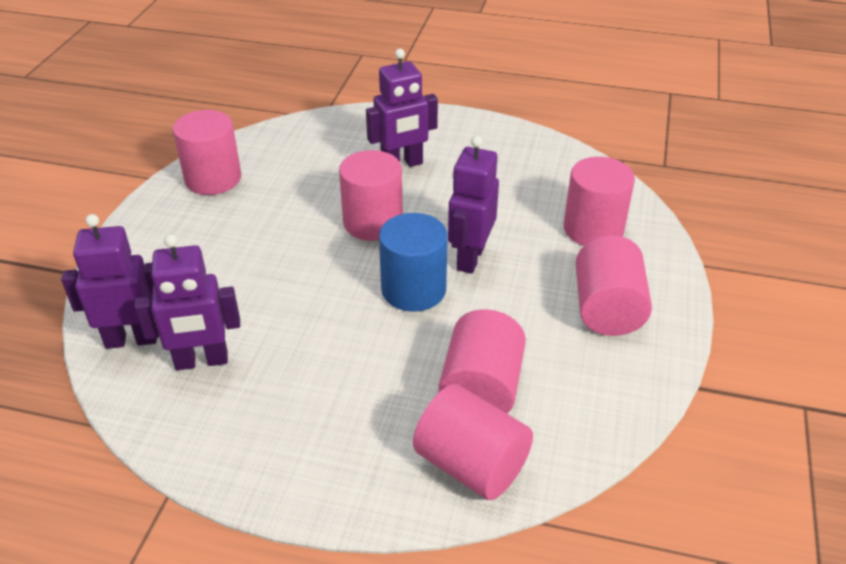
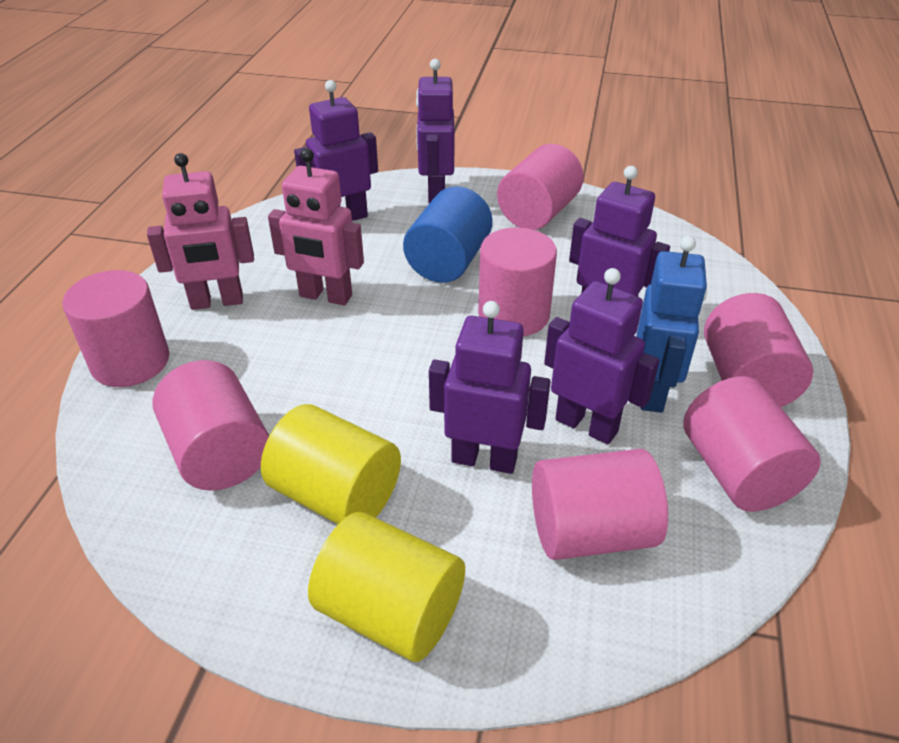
blue robot: 0 -> 1
pink cylinder: 6 -> 7
pink robot: 0 -> 2
purple robot: 4 -> 5
yellow cylinder: 0 -> 2

